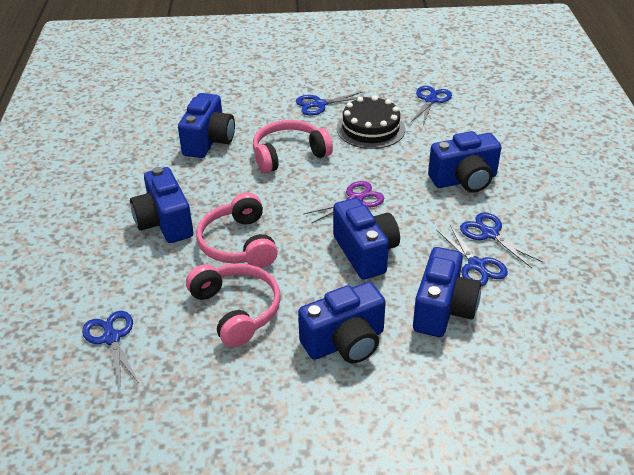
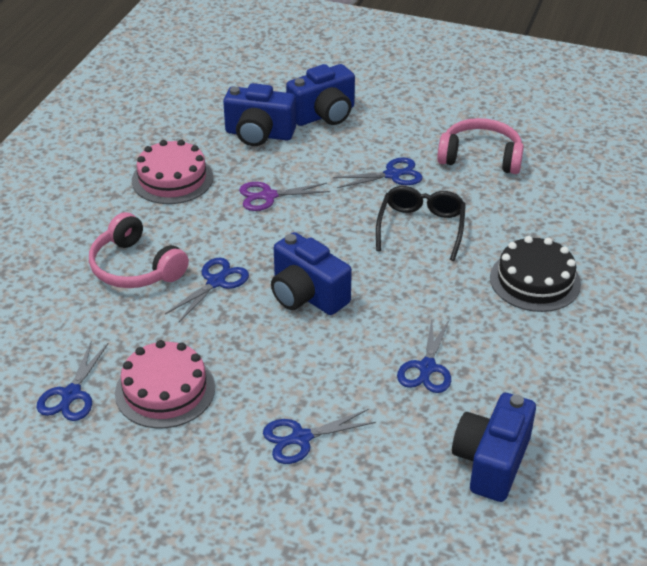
black glasses: 0 -> 1
blue camera: 6 -> 4
pink cake: 0 -> 2
pink headphones: 3 -> 2

